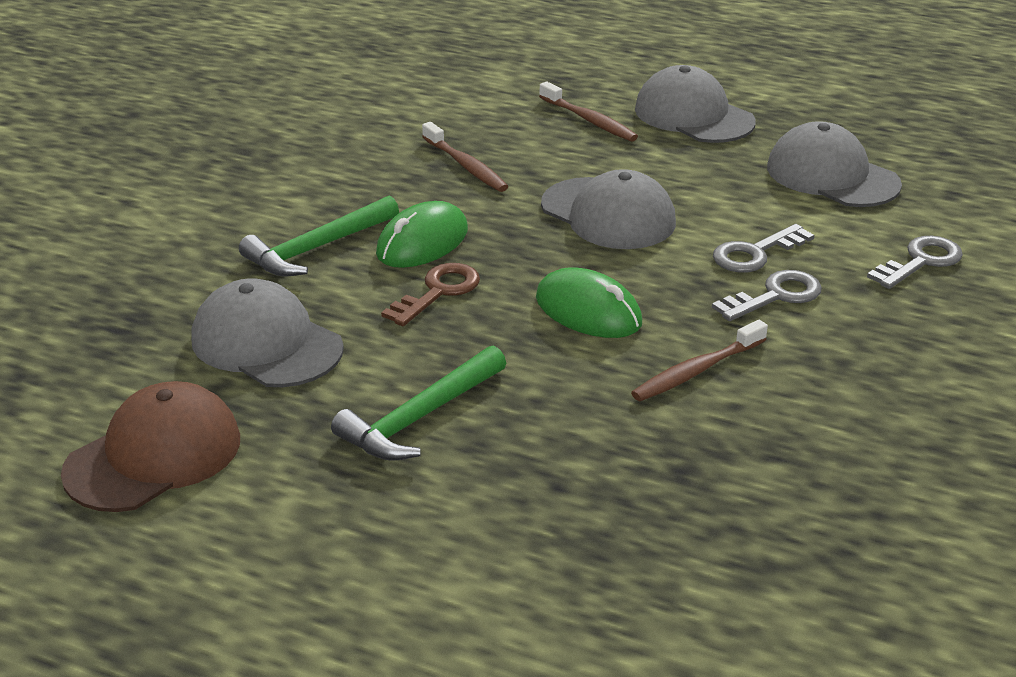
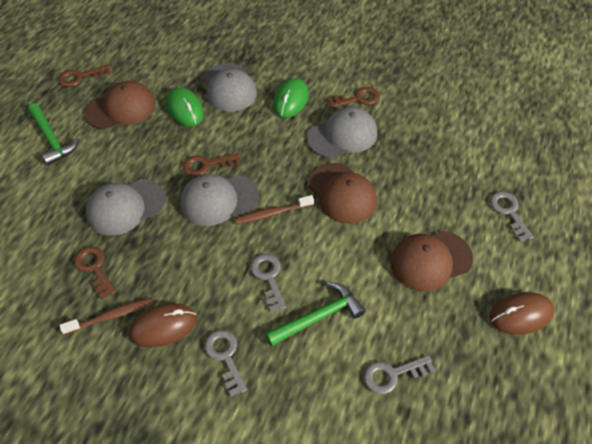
brown cap: 1 -> 3
brown key: 1 -> 4
brown mouse: 0 -> 2
brown toothbrush: 3 -> 2
grey key: 3 -> 4

